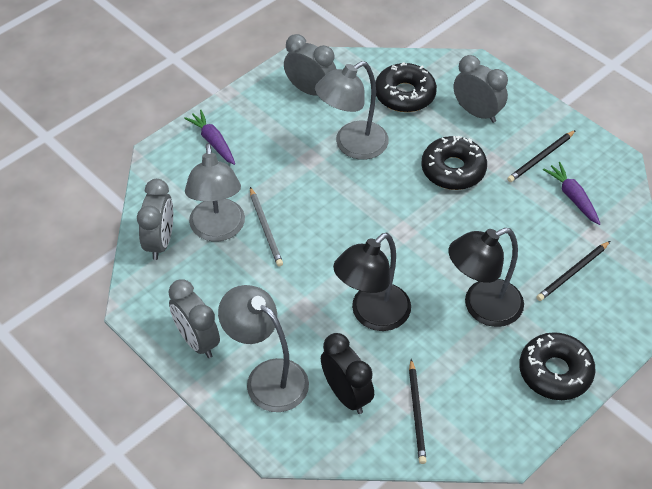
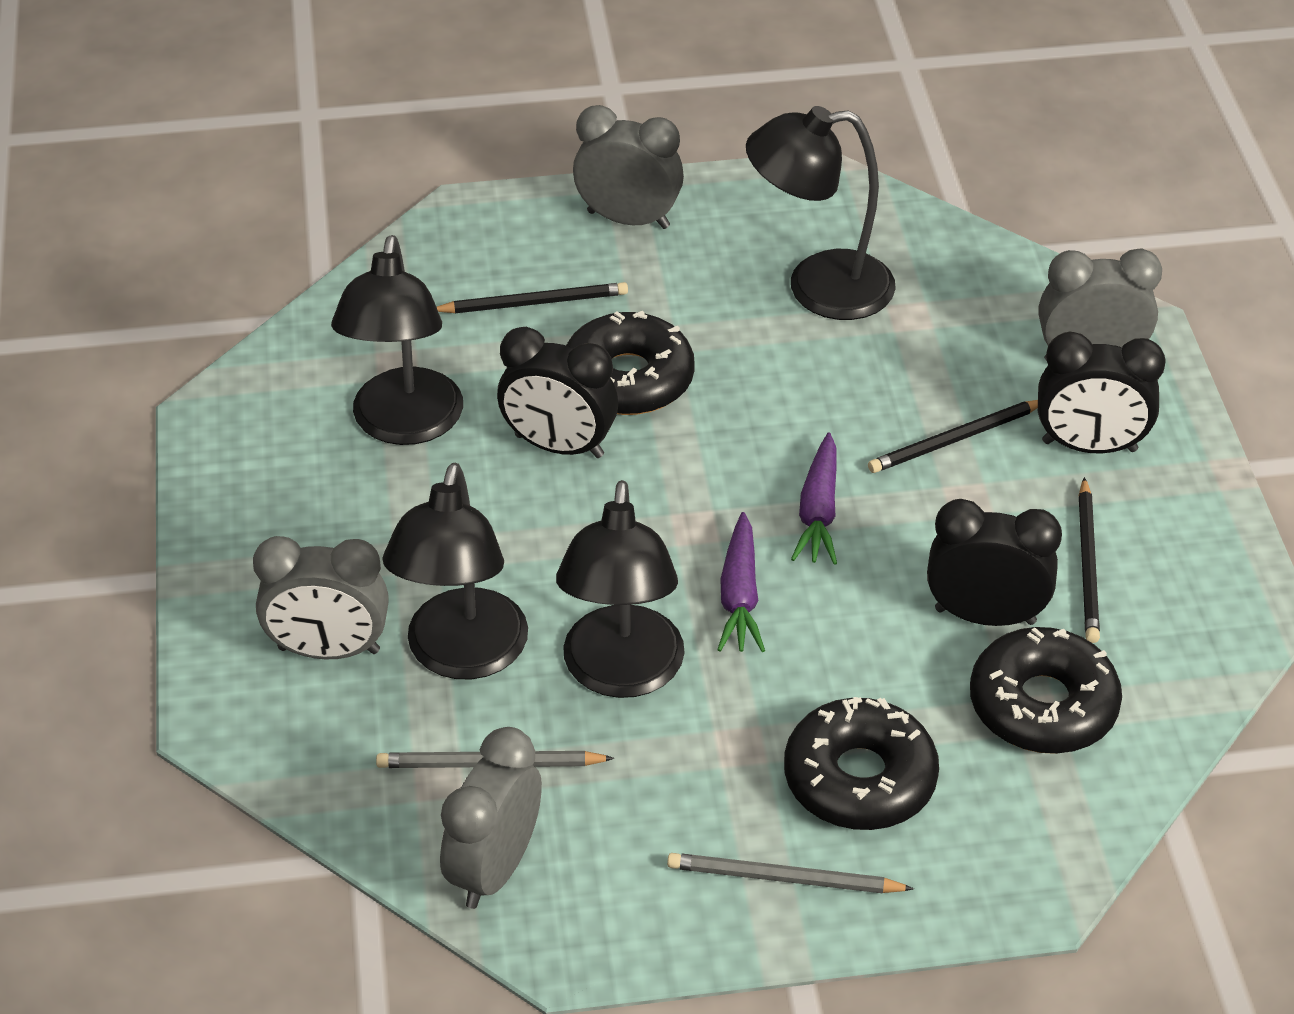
black clock: 1 -> 3
black lamp: 2 -> 4
grey lamp: 3 -> 0
grey pencil: 1 -> 2

